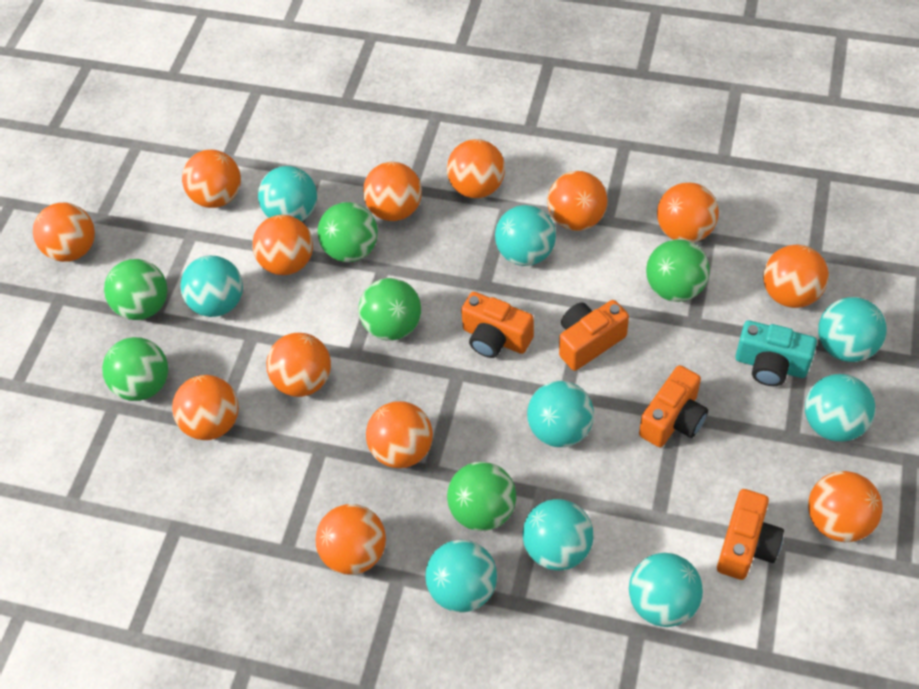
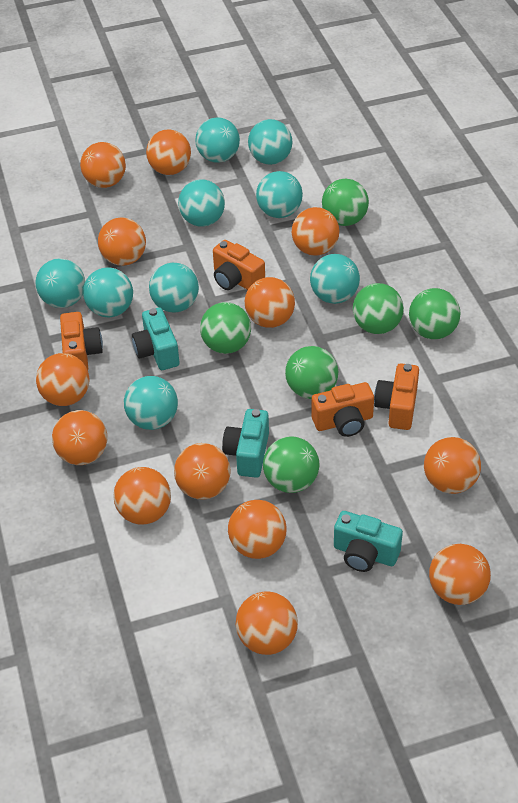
turquoise camera: 1 -> 3

